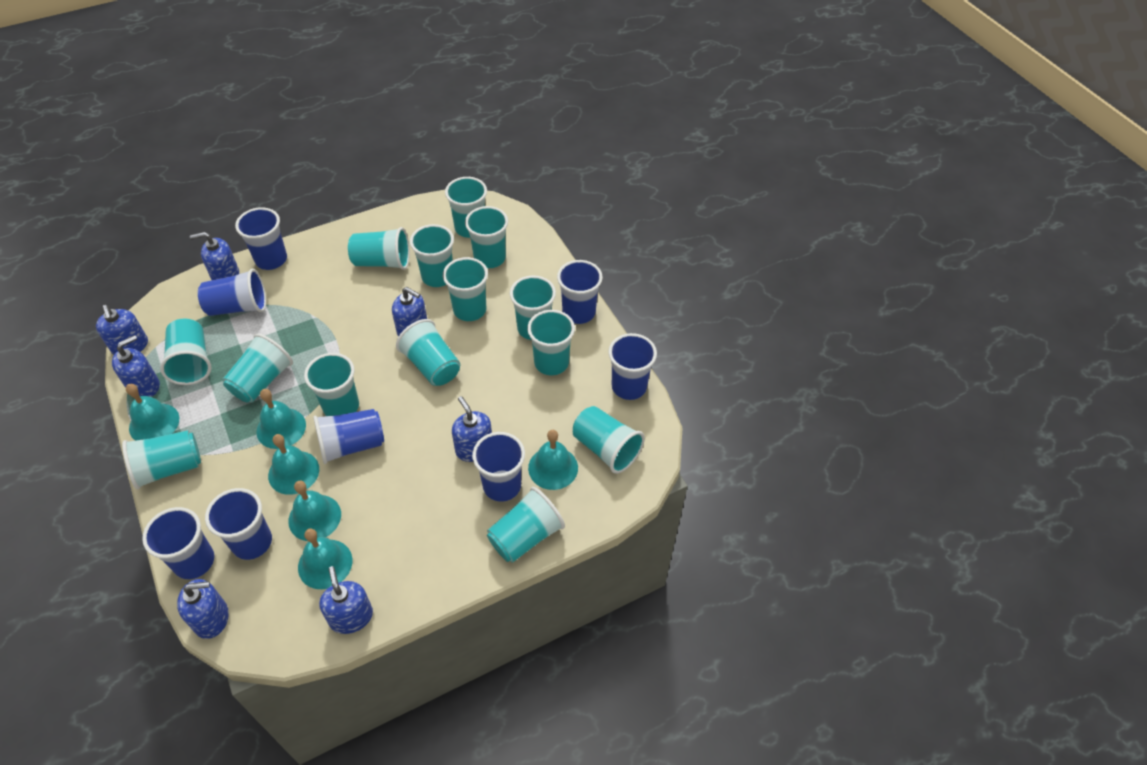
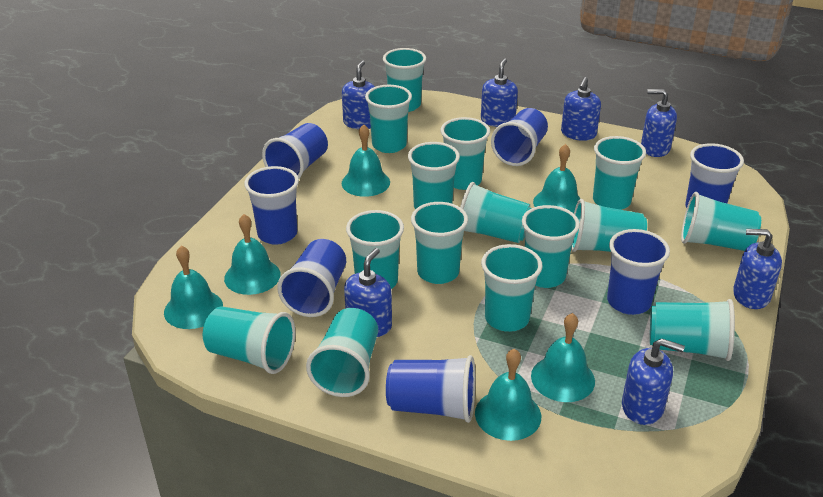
blue cup: 8 -> 7
turquoise cup: 14 -> 15

